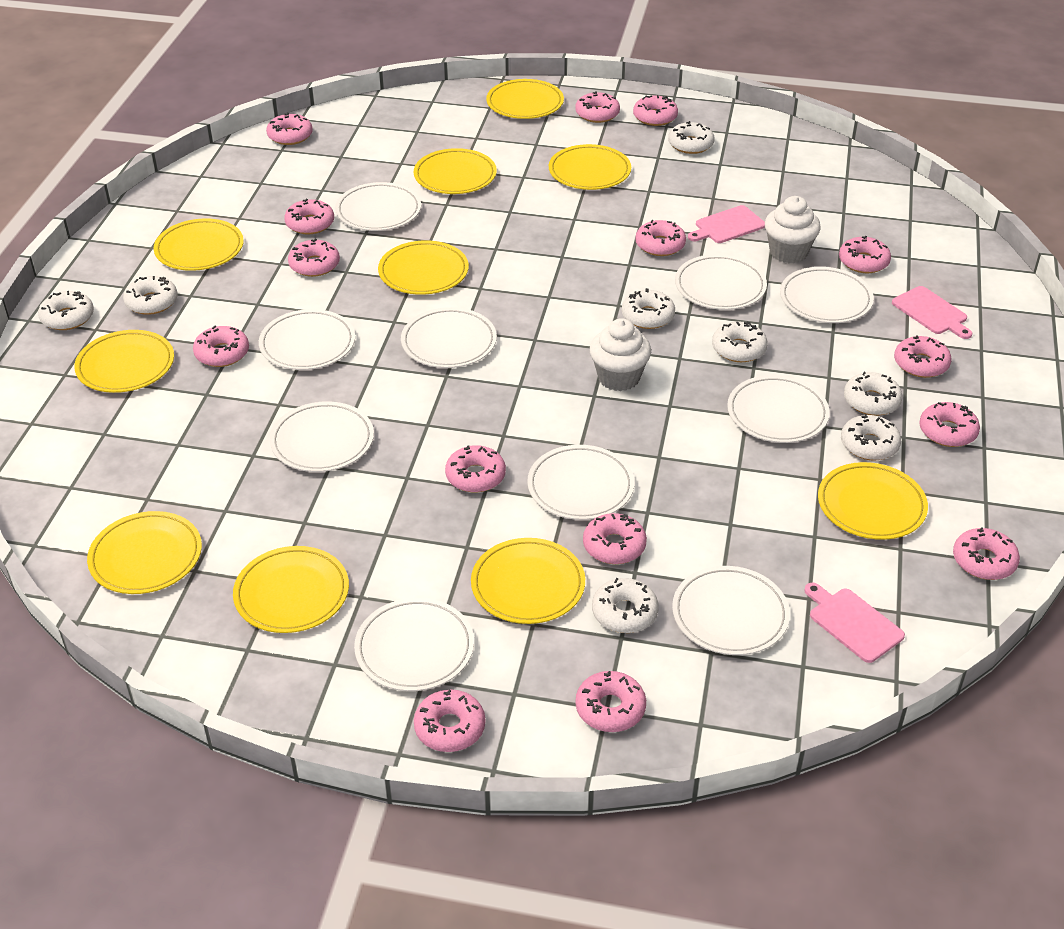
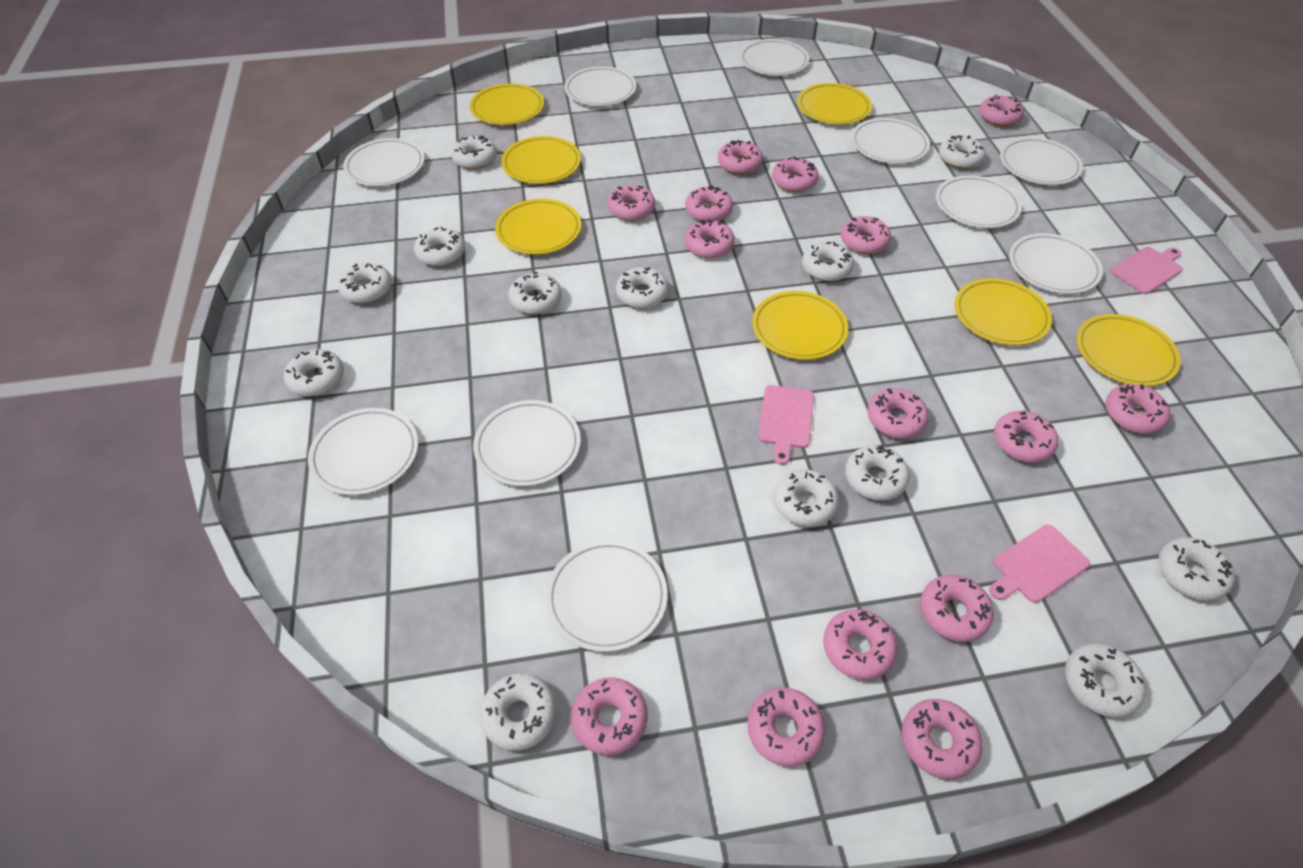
white cupcake: 2 -> 0
white donut: 8 -> 13
yellow plate: 10 -> 7

